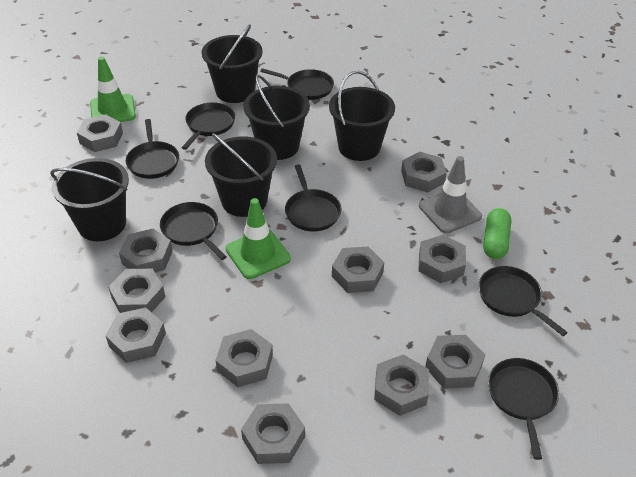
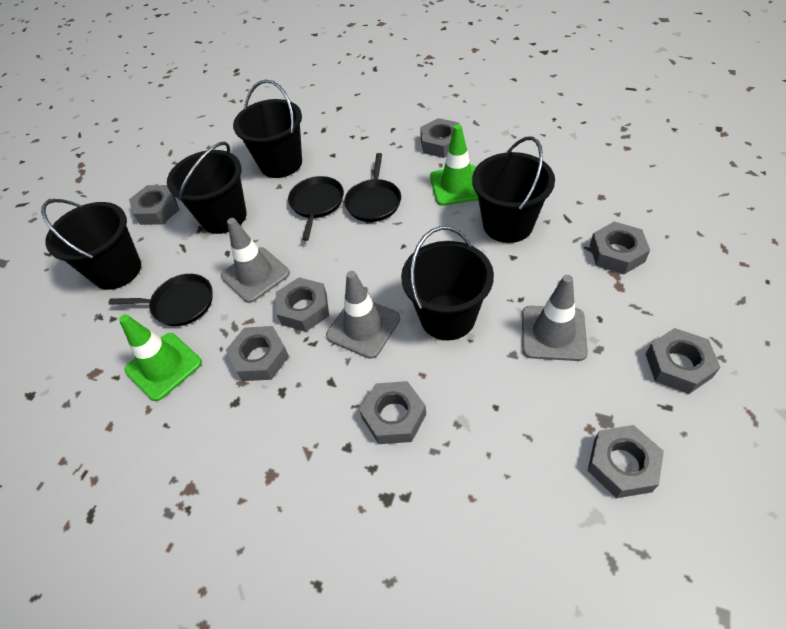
black pan: 7 -> 3
green capsule: 1 -> 0
grey nut: 11 -> 8
grey traffic cone: 1 -> 3

